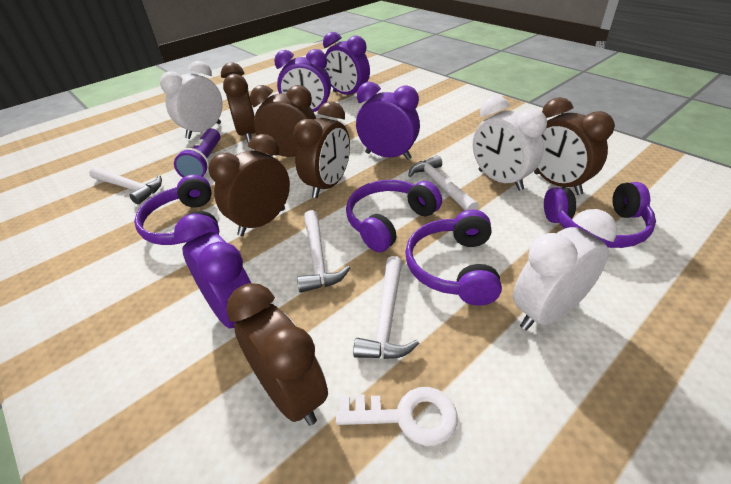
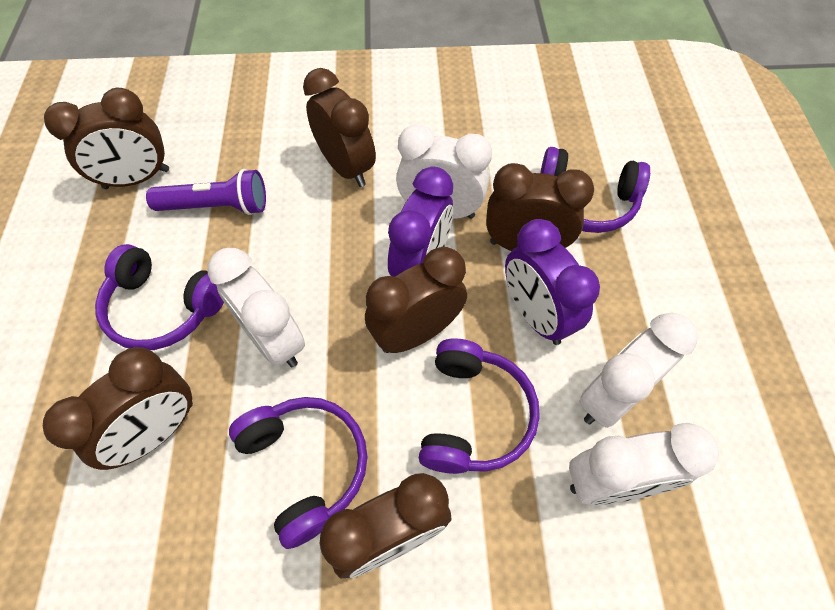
purple clock: 4 -> 2
white clock: 3 -> 4
white hammer: 4 -> 0
white key: 1 -> 0

